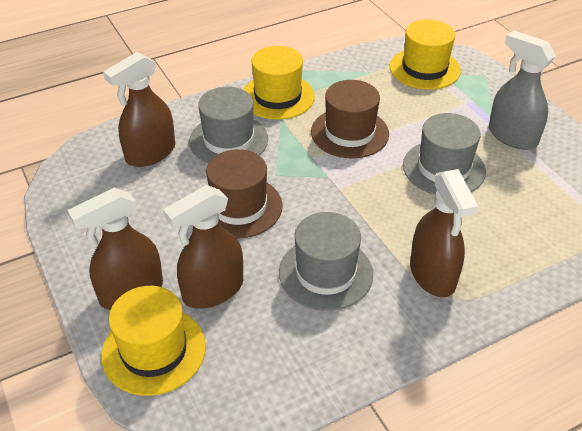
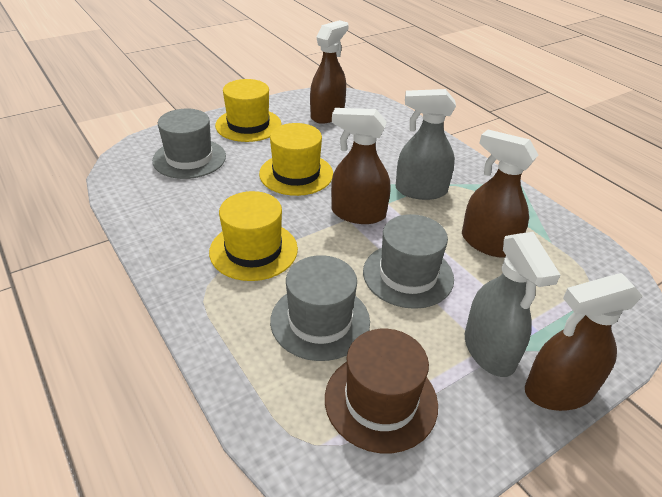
brown hat: 2 -> 1
grey spray bottle: 1 -> 2

